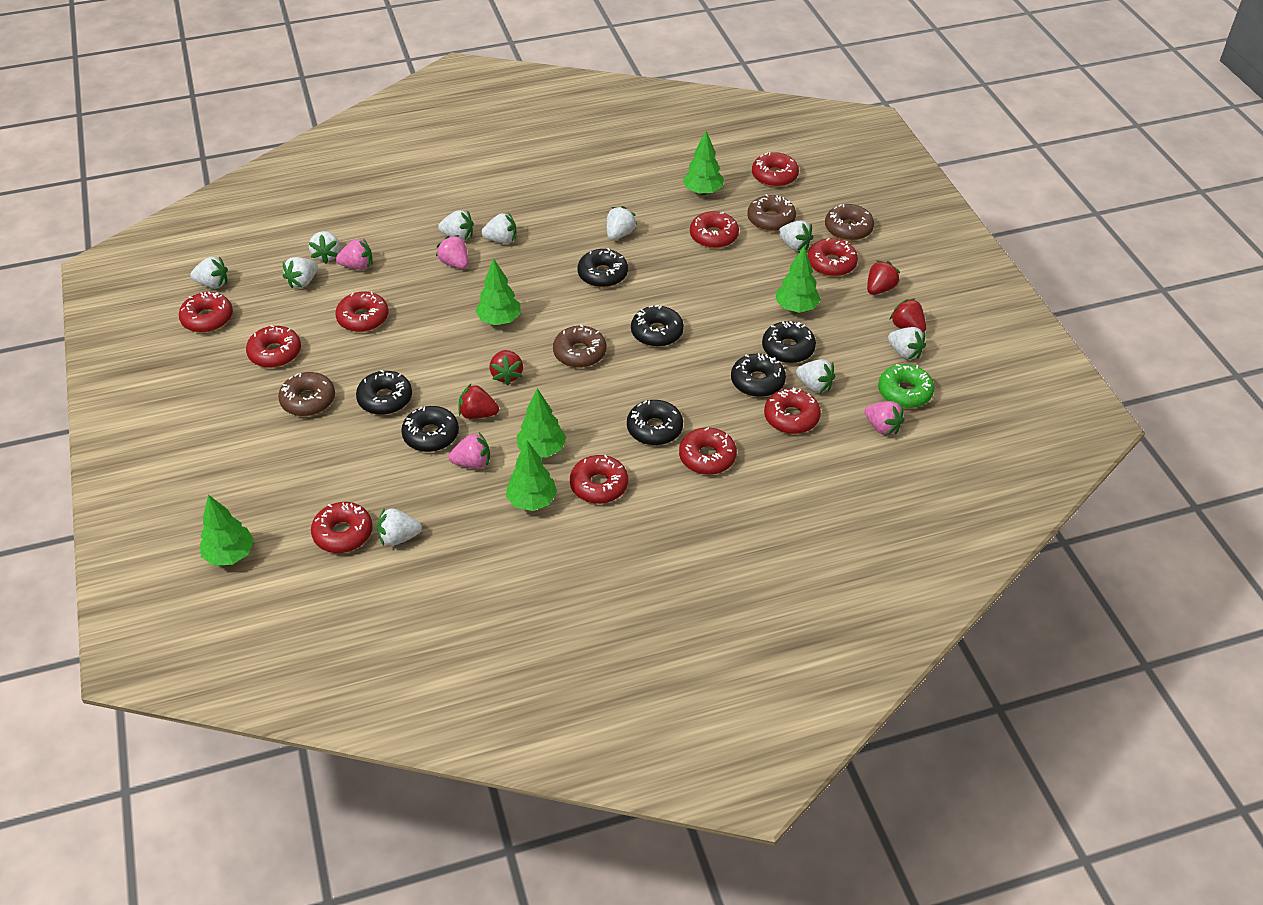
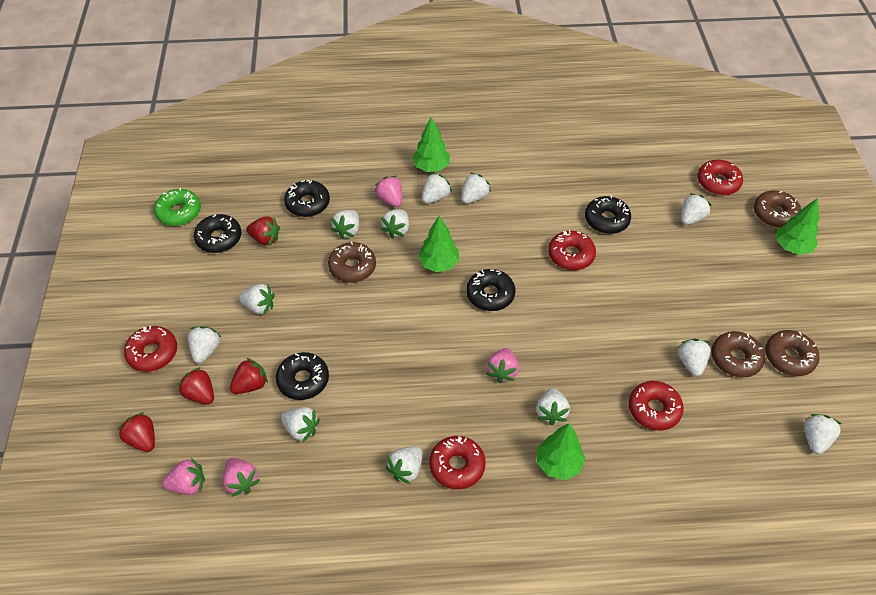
black donut: 7 -> 5
green tree: 6 -> 4
red donut: 10 -> 5
white strawberry: 10 -> 12

